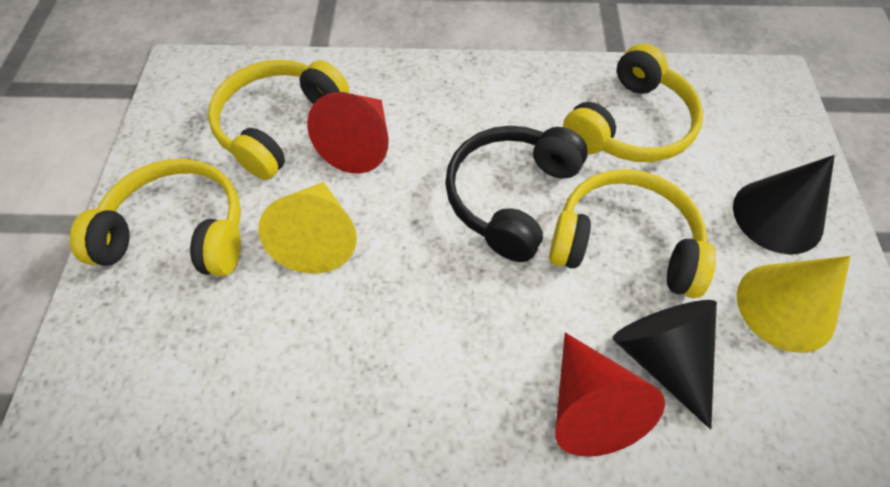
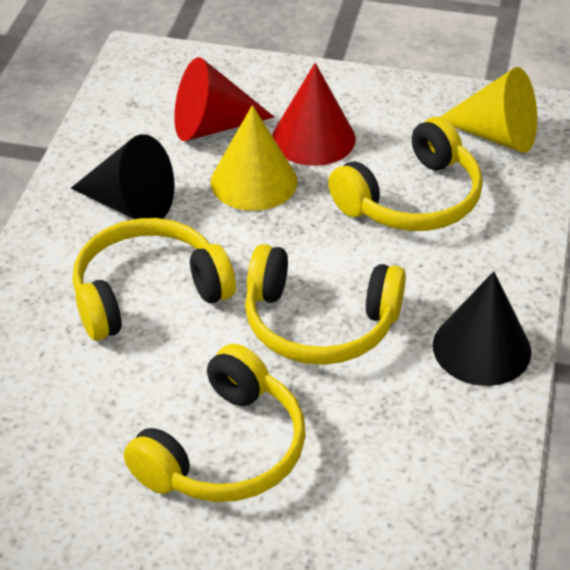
black headphones: 1 -> 0

